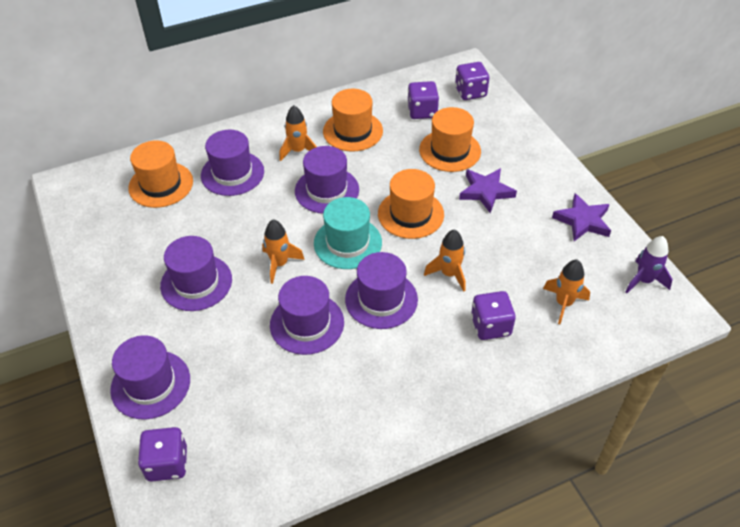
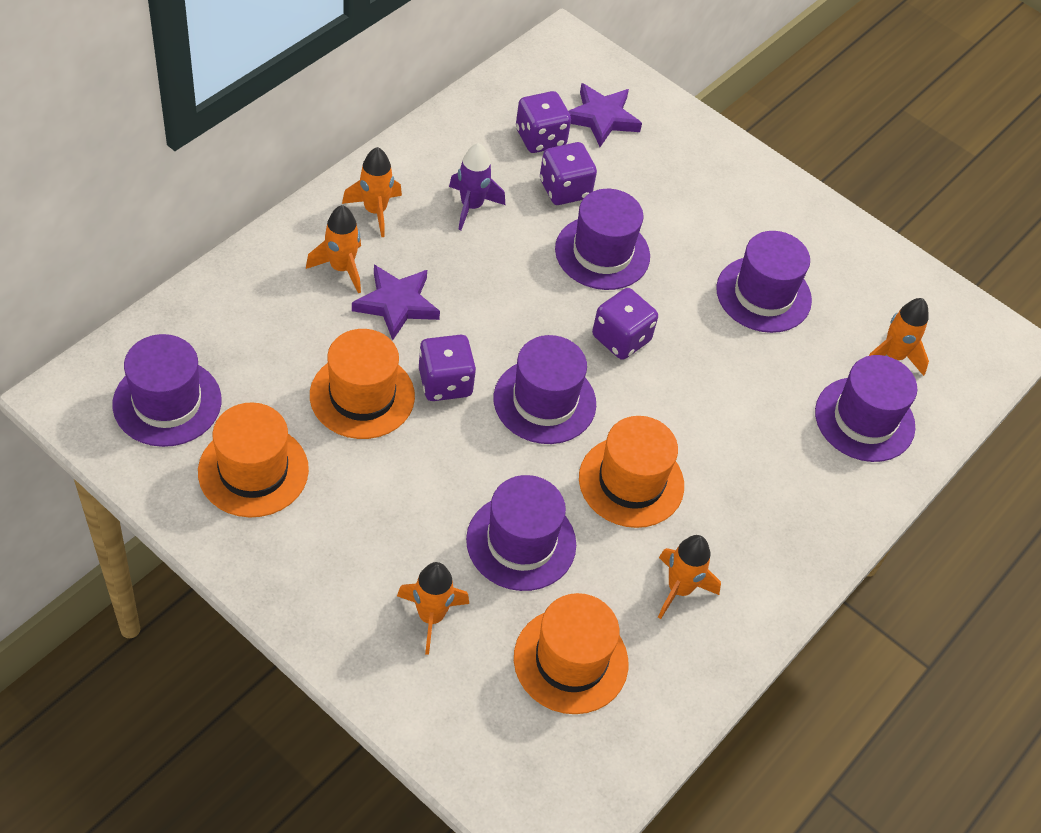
orange rocket: 4 -> 5
turquoise hat: 1 -> 0

